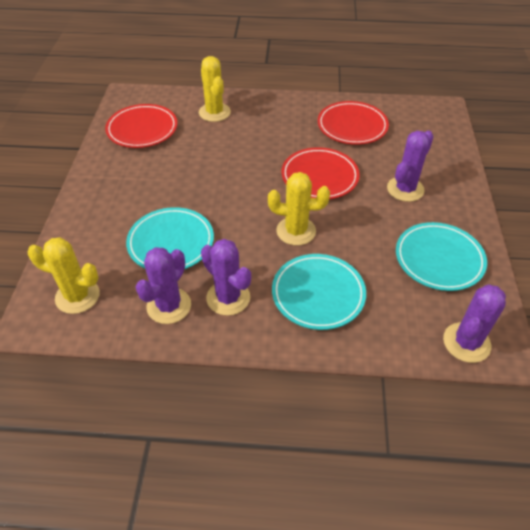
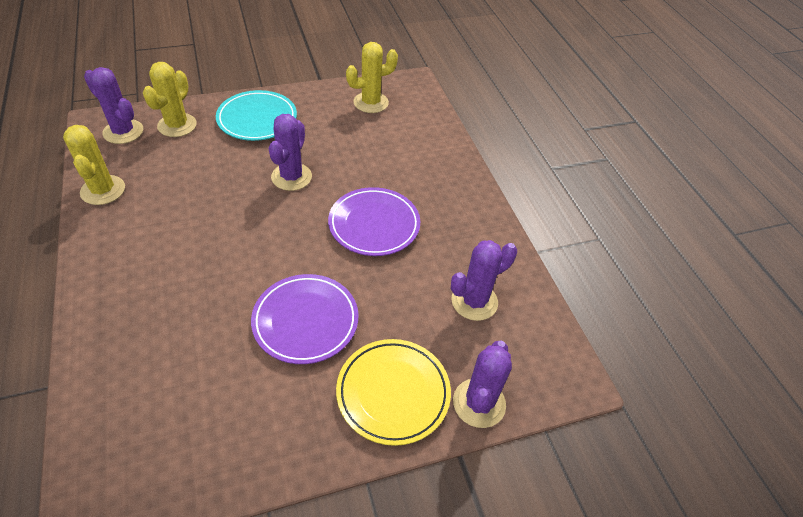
purple plate: 0 -> 2
red plate: 3 -> 0
turquoise plate: 3 -> 1
yellow plate: 0 -> 1

